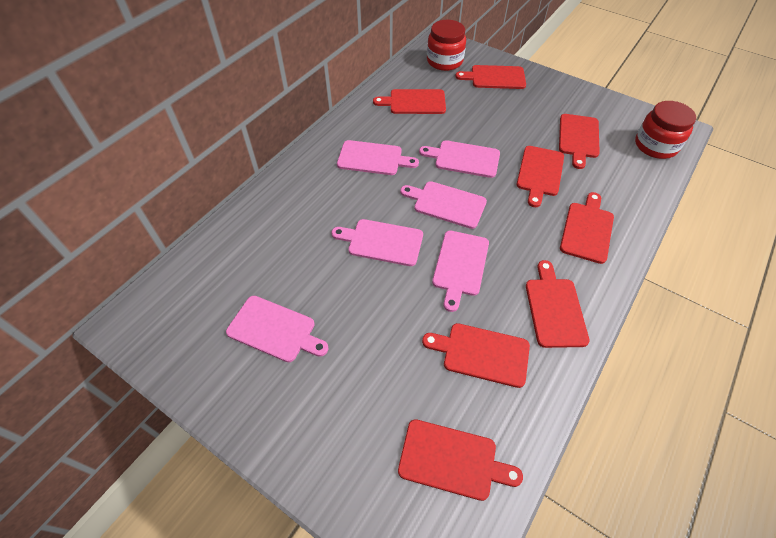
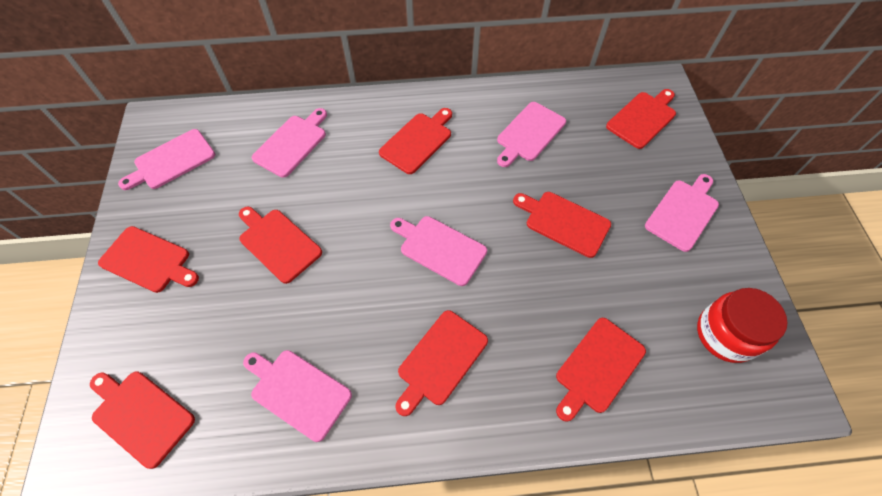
red jar: 2 -> 1

